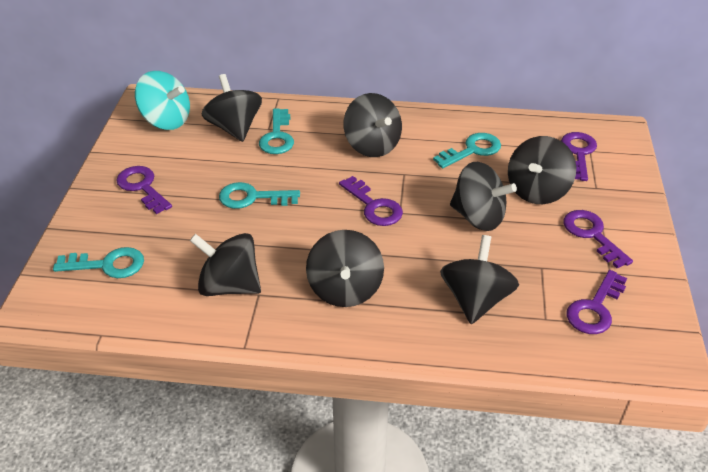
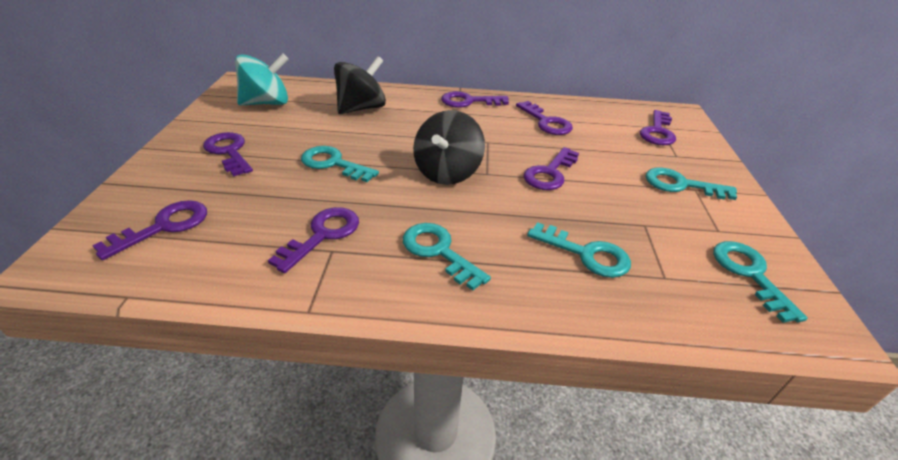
black spinning top: 7 -> 2
purple key: 5 -> 7
turquoise key: 4 -> 5

